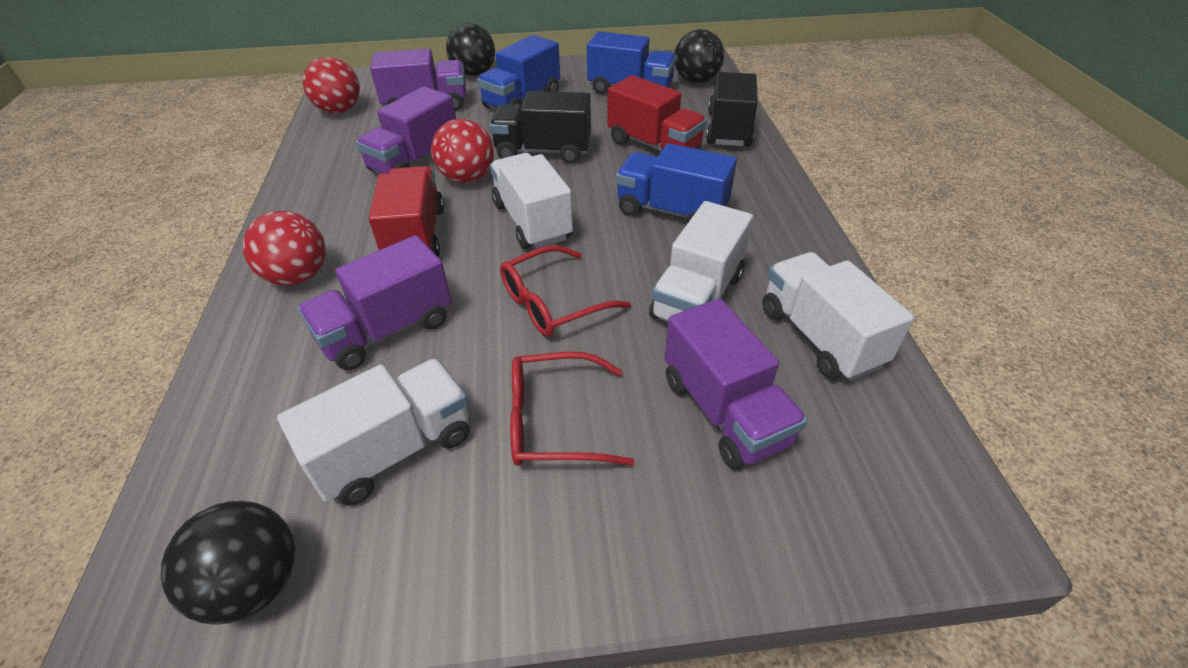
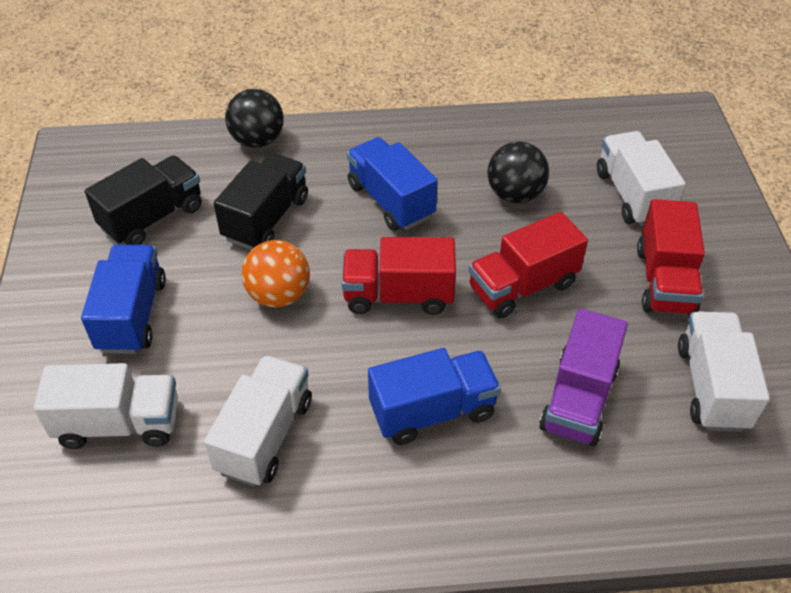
black ball: 3 -> 2
orange ball: 0 -> 1
purple truck: 4 -> 1
red ball: 3 -> 0
red glasses: 2 -> 0
red truck: 2 -> 3

